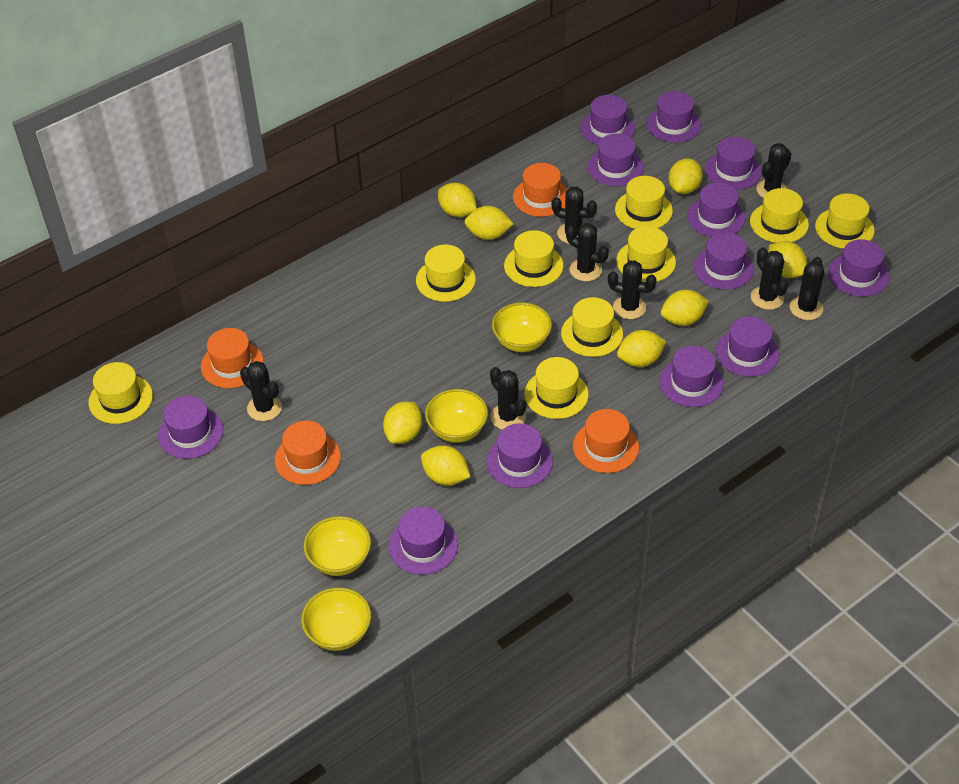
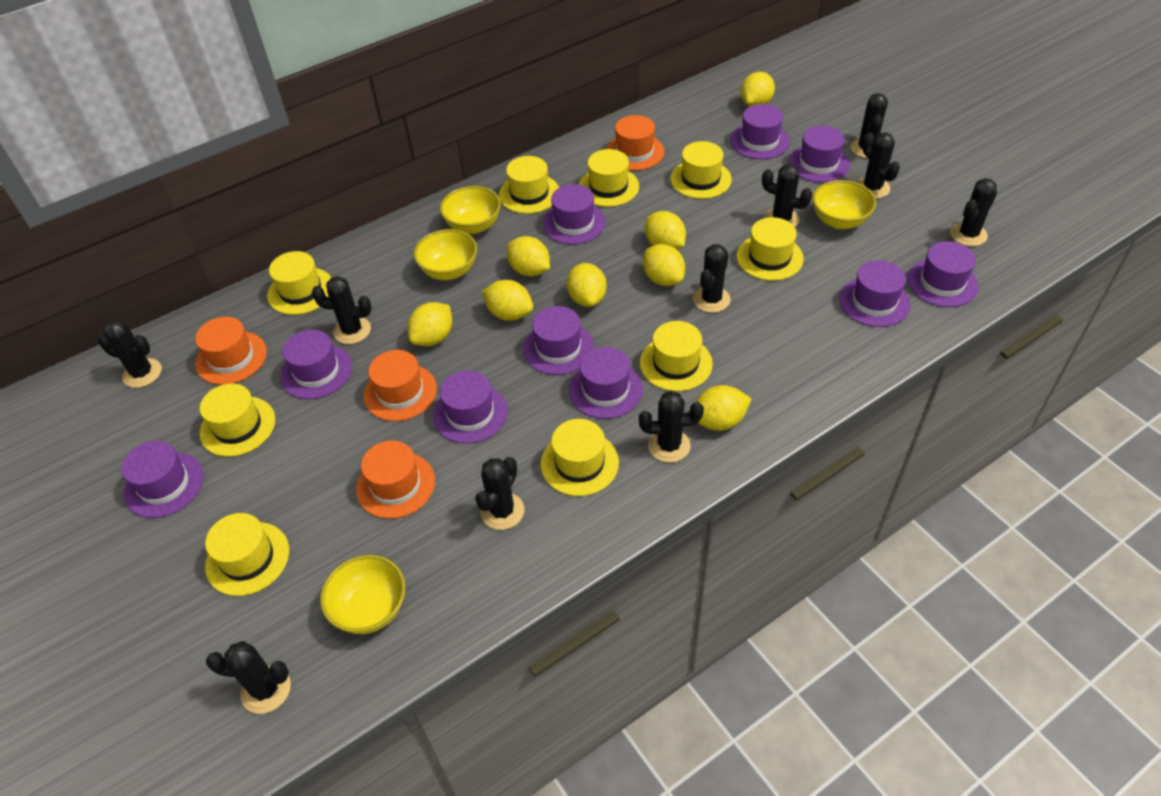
black cactus: 8 -> 10
purple hat: 12 -> 10

